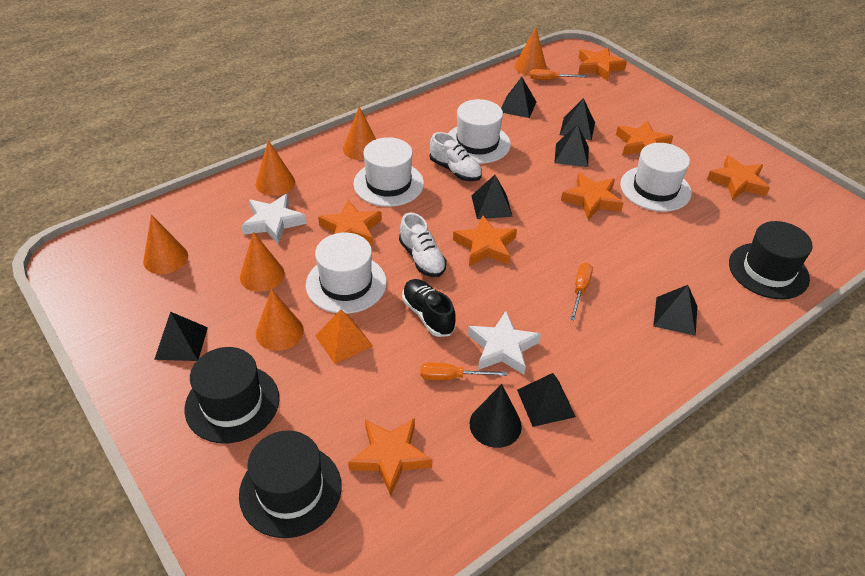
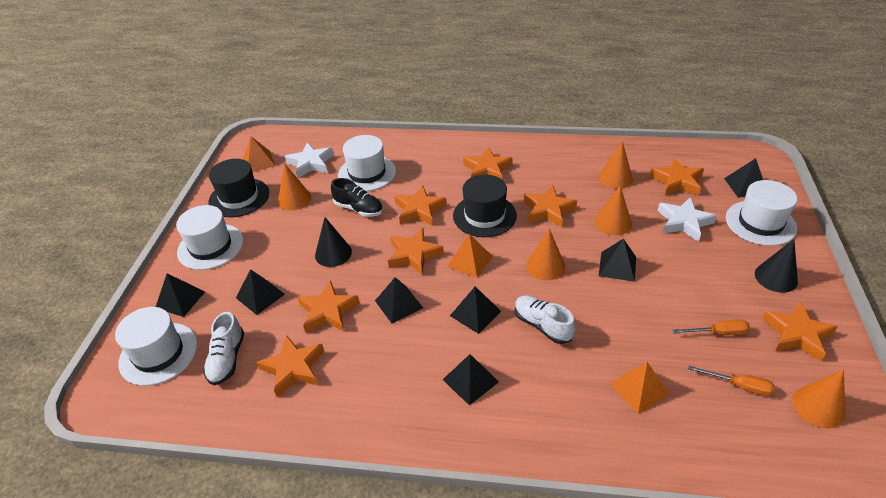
black cone: 1 -> 2
black hat: 3 -> 2
orange cone: 6 -> 5
orange pyramid: 1 -> 3
orange screwdriver: 3 -> 2
orange star: 7 -> 8

